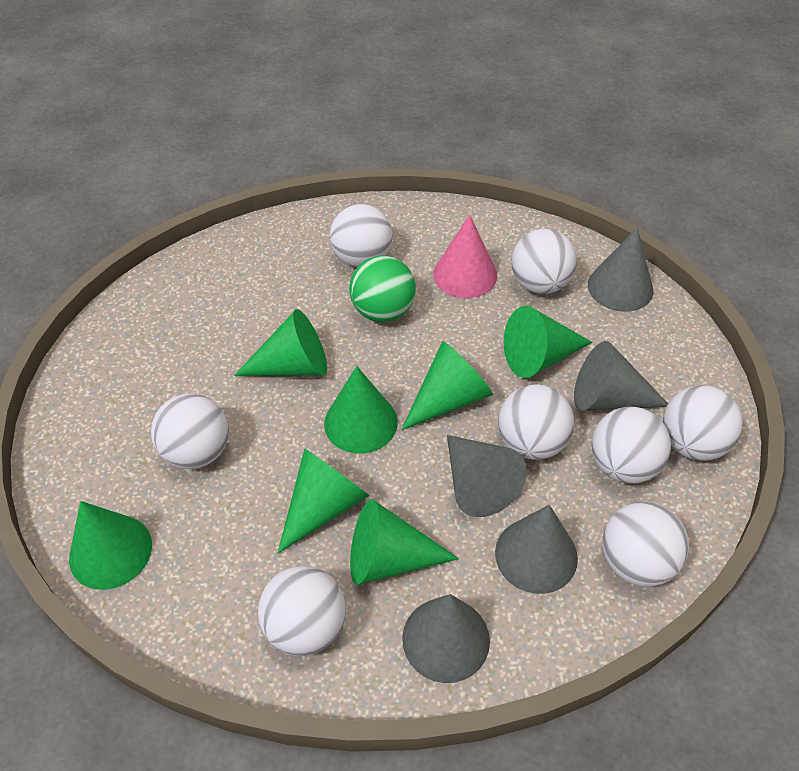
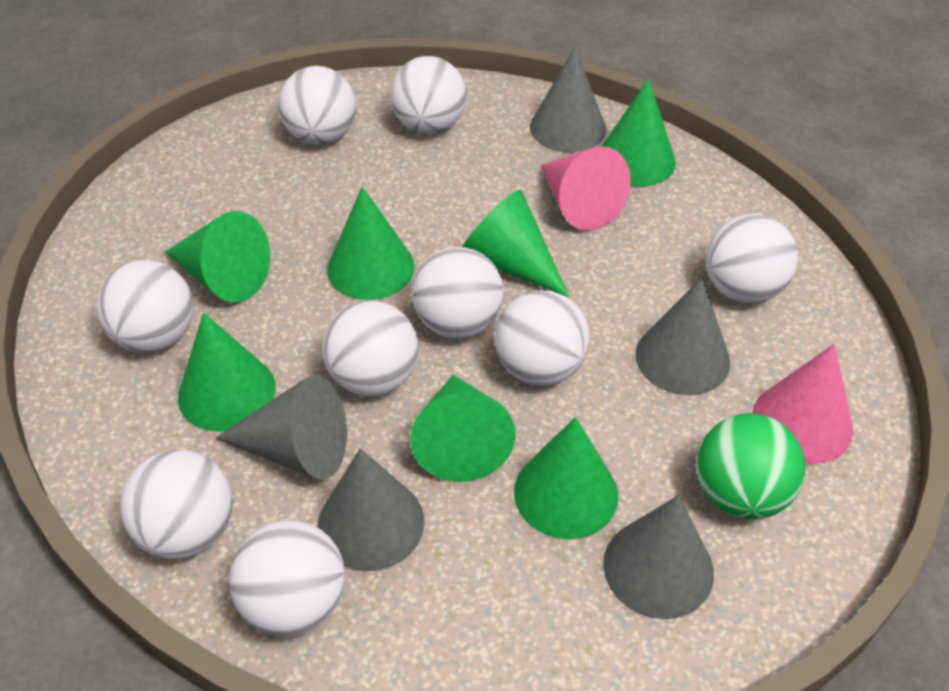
pink cone: 1 -> 2
white ball: 8 -> 9

